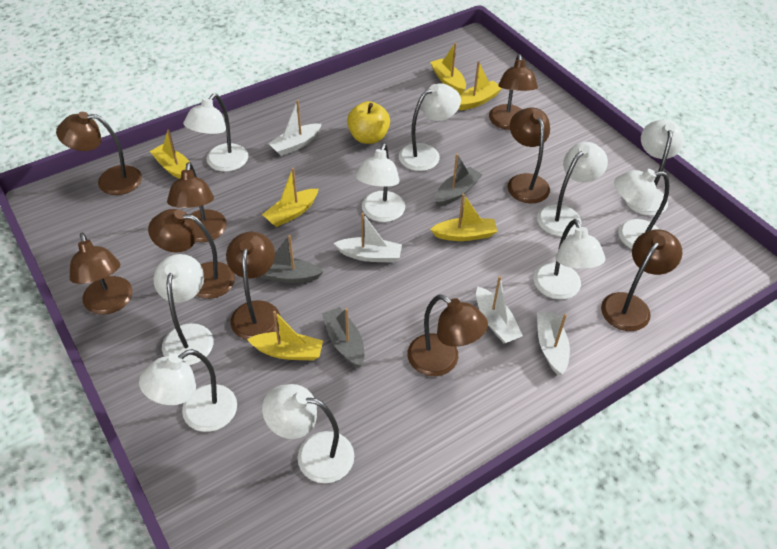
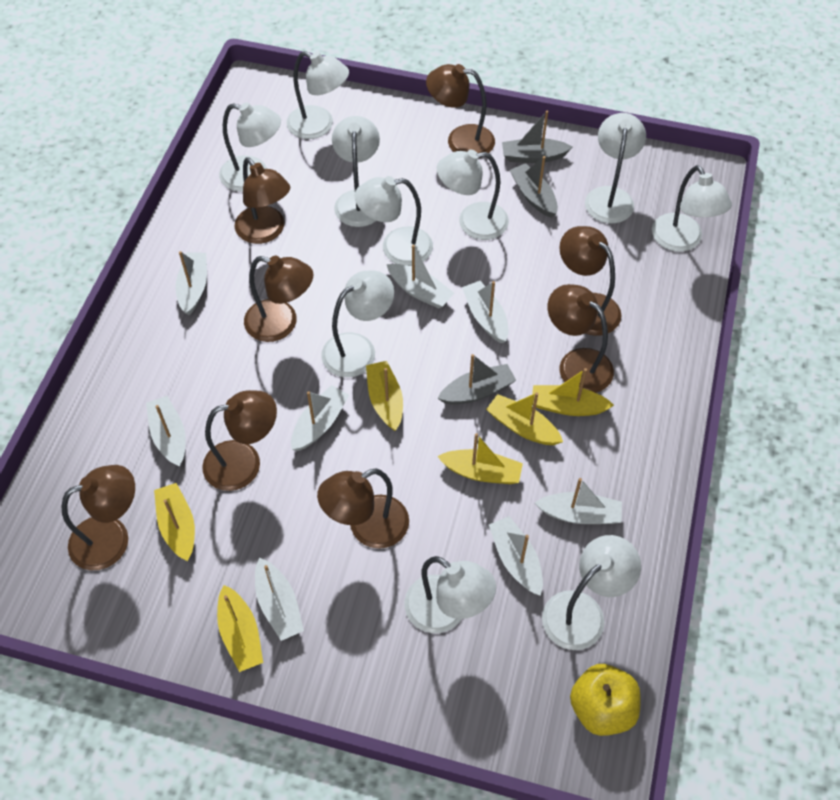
brown lamp: 9 -> 8
white boat: 4 -> 8

